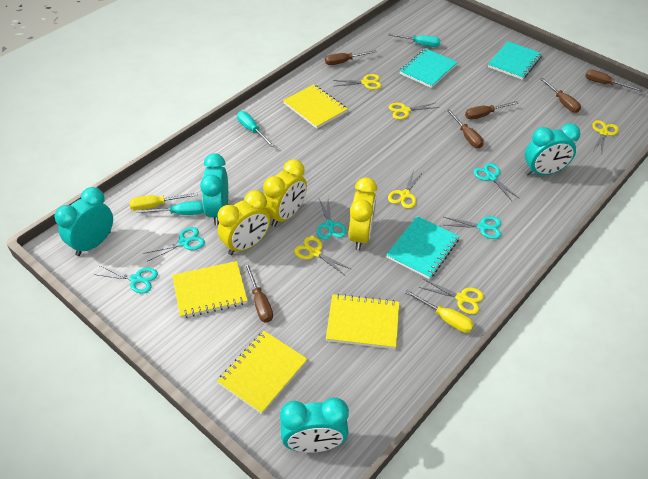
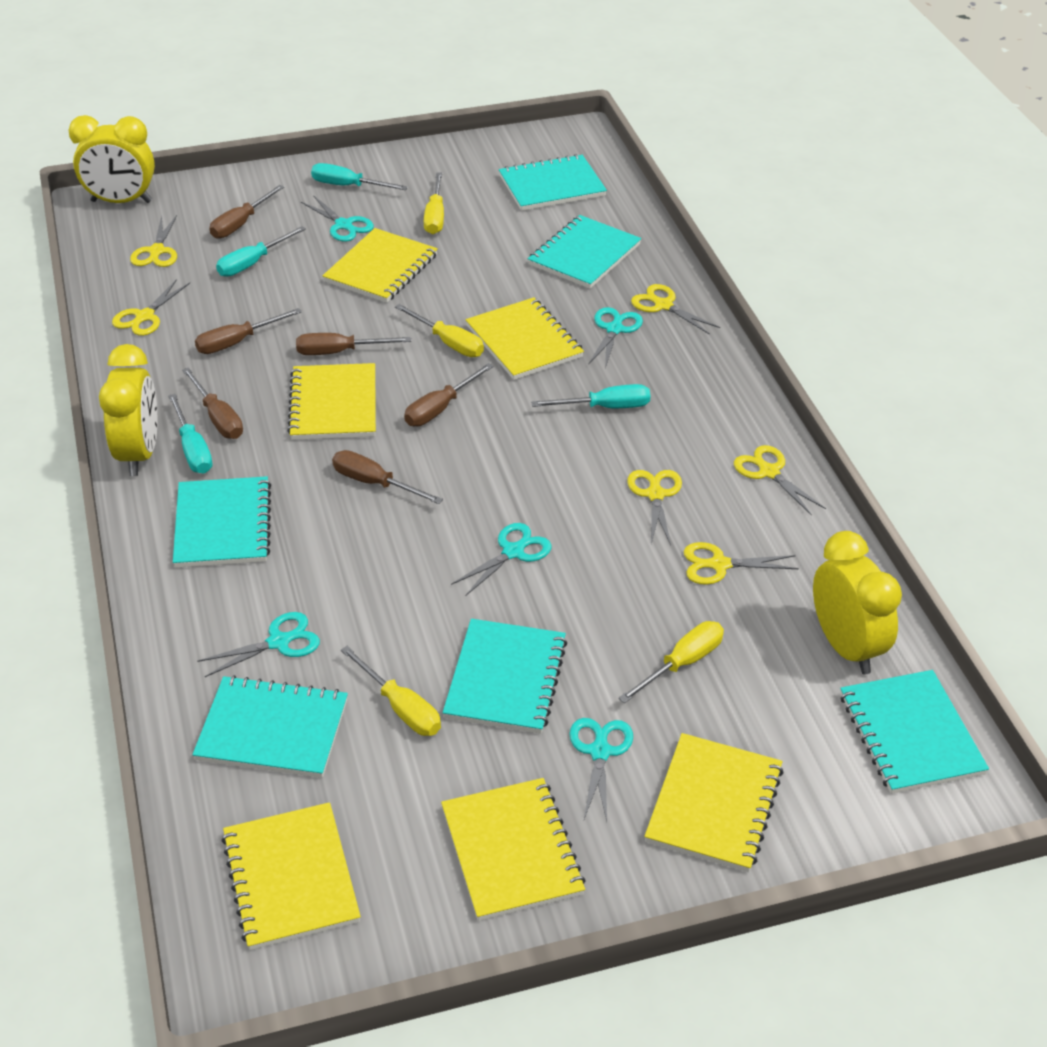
turquoise clock: 4 -> 0
turquoise notebook: 3 -> 6
turquoise screwdriver: 3 -> 4
yellow notebook: 4 -> 6
yellow screwdriver: 2 -> 4

